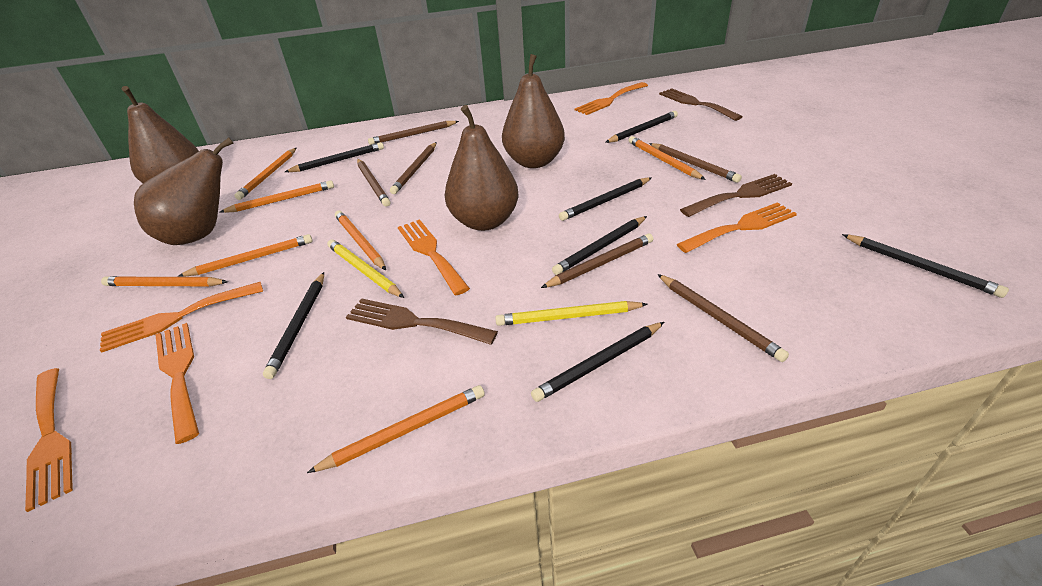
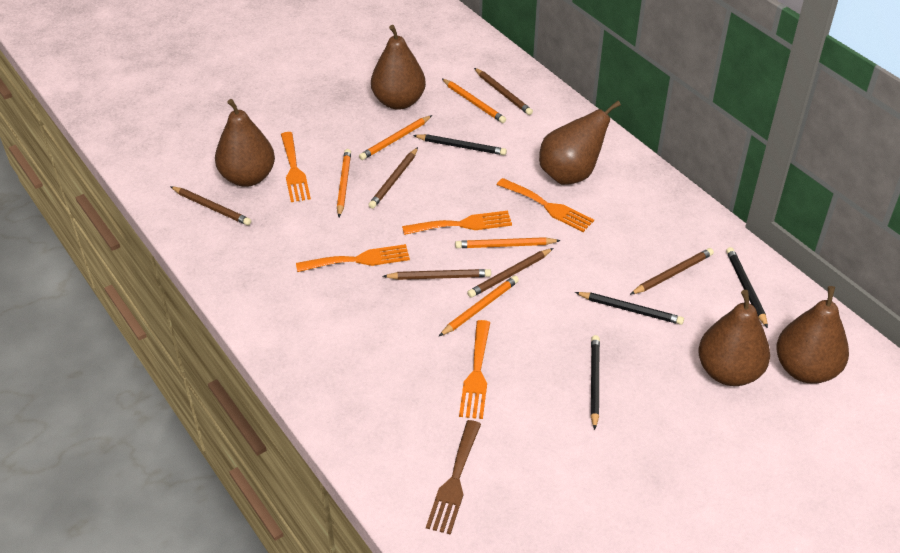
black pencil: 7 -> 4
brown fork: 3 -> 1
brown pear: 4 -> 5
orange fork: 6 -> 5
orange pencil: 7 -> 5
yellow pencil: 2 -> 0

